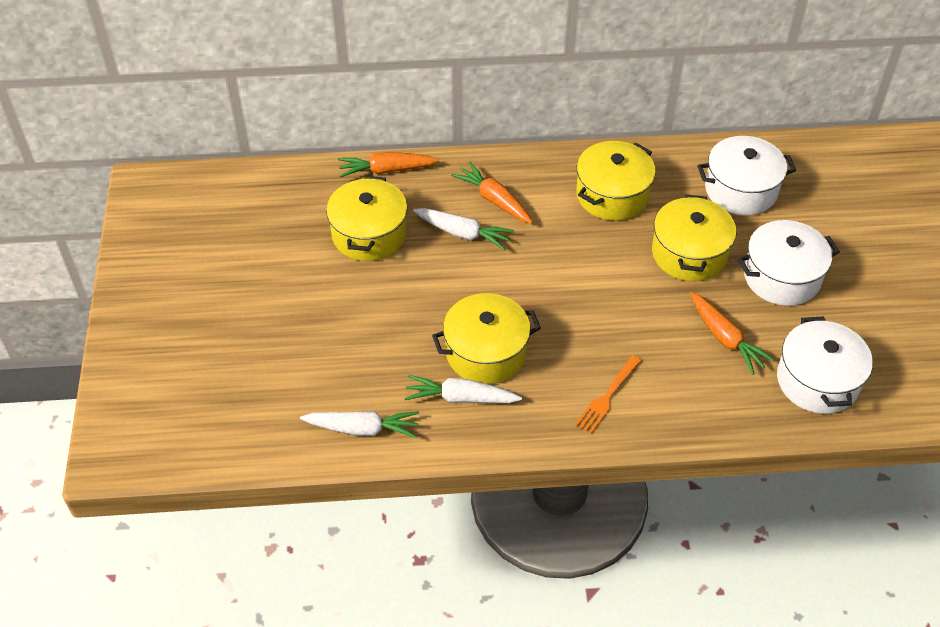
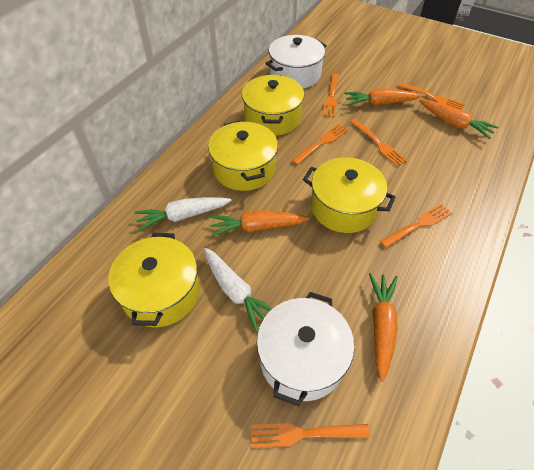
orange carrot: 3 -> 4
orange fork: 1 -> 6
white carrot: 3 -> 2
white pot: 3 -> 2

